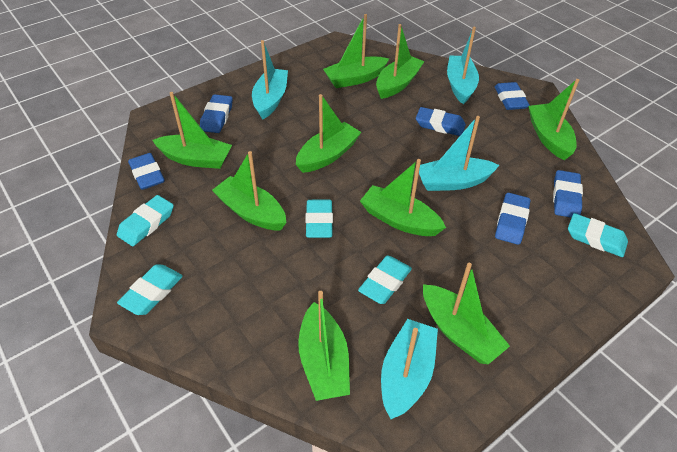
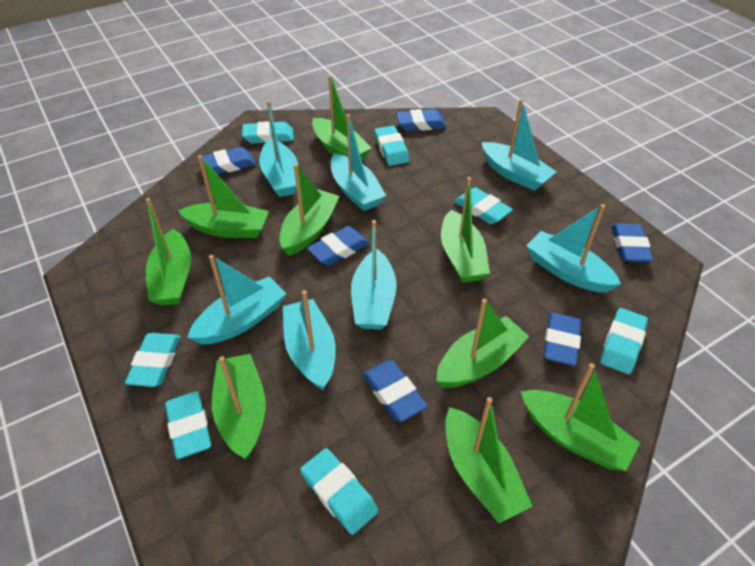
turquoise boat: 4 -> 7
turquoise eraser: 5 -> 7

